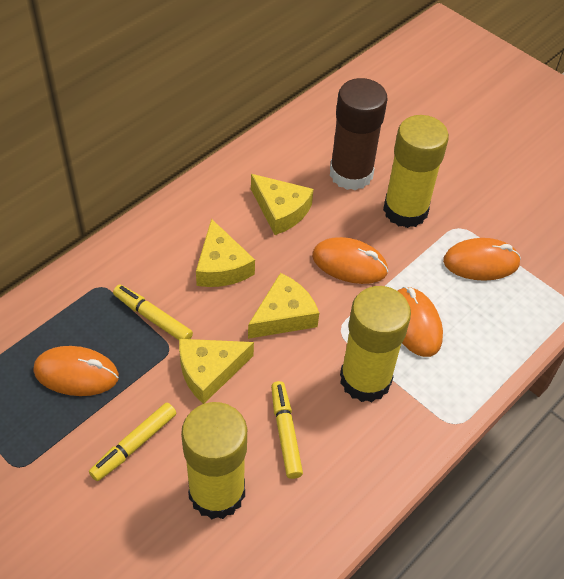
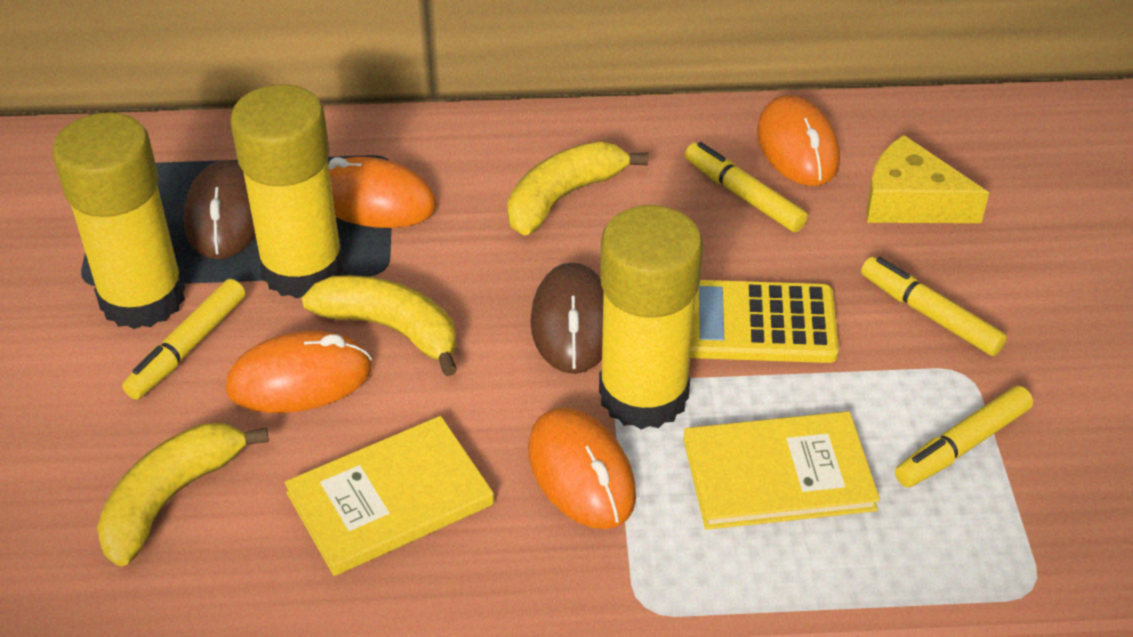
brown glue stick: 1 -> 0
brown mouse: 0 -> 2
yellow banana: 0 -> 3
yellow book: 0 -> 2
yellow calculator: 0 -> 1
yellow cheese: 4 -> 1
yellow marker: 3 -> 4

